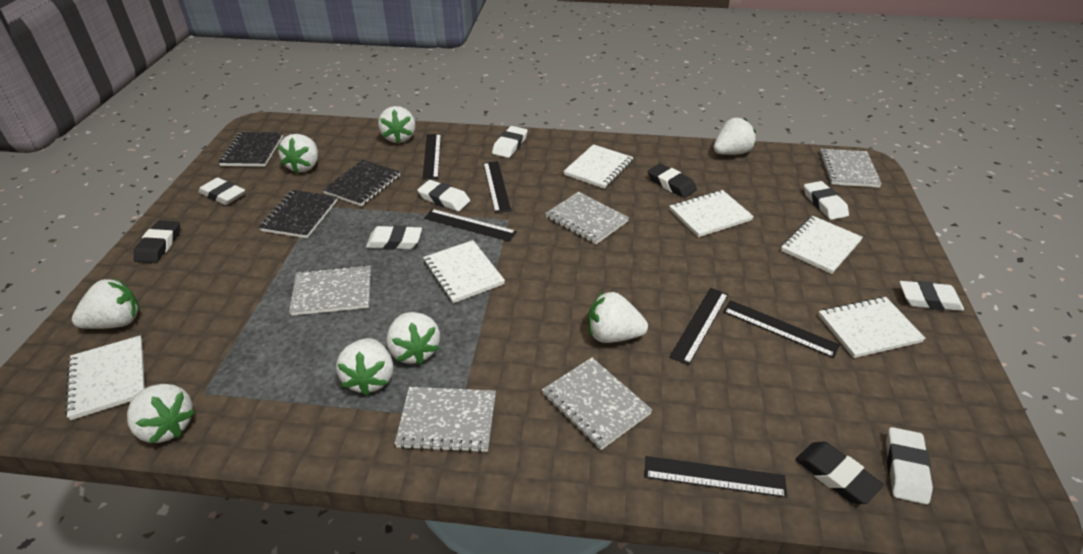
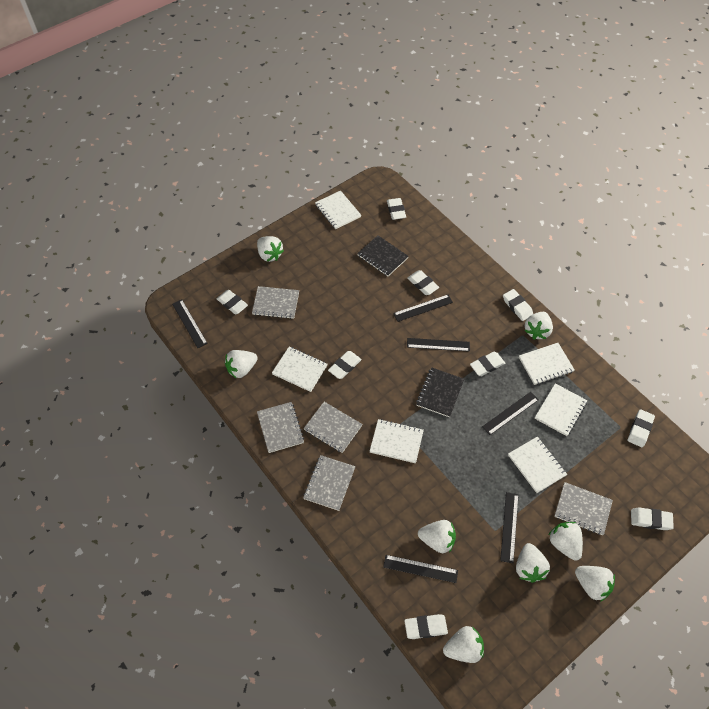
black eraser: 3 -> 0
black notebook: 3 -> 2
white eraser: 7 -> 9

